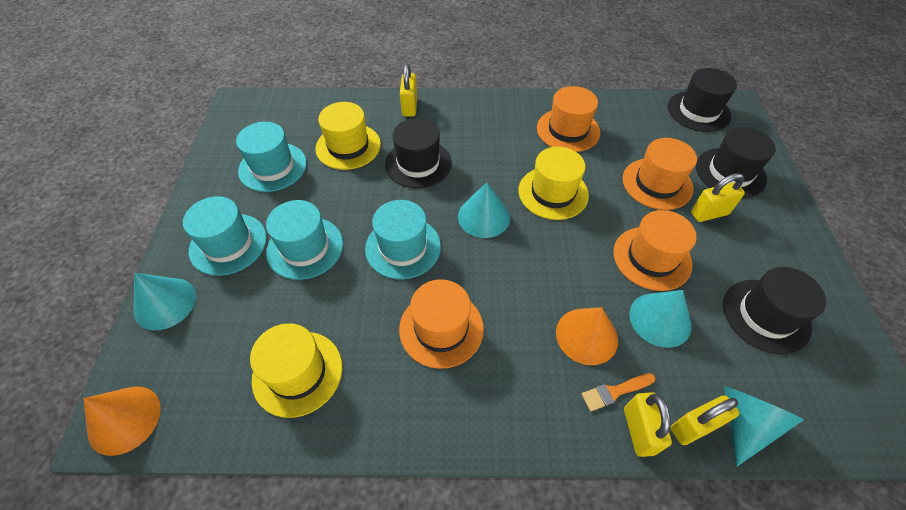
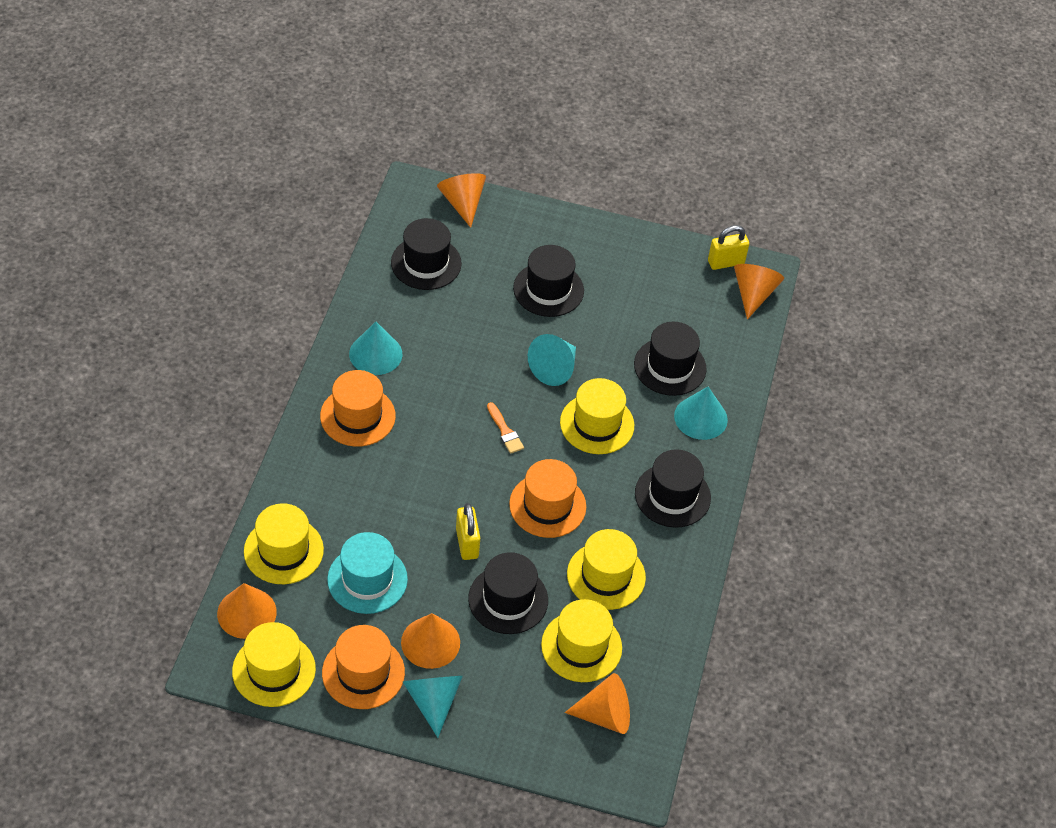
black hat: 4 -> 5
orange cone: 2 -> 5
orange hat: 4 -> 3
turquoise hat: 4 -> 1
yellow hat: 3 -> 5
yellow padlock: 4 -> 2

